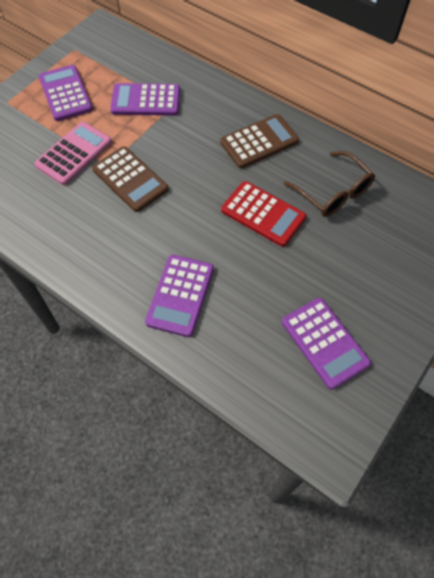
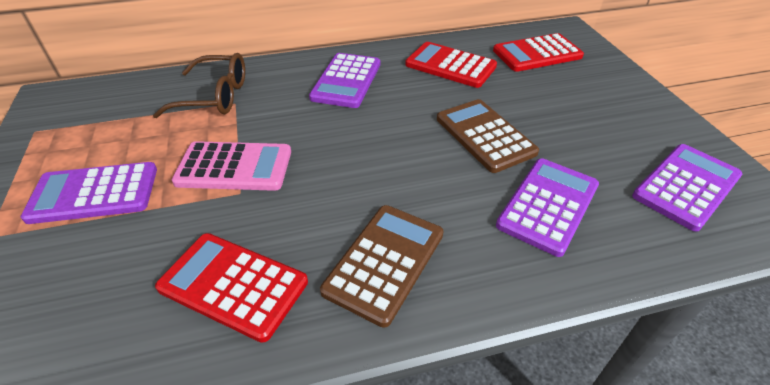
red calculator: 1 -> 3

